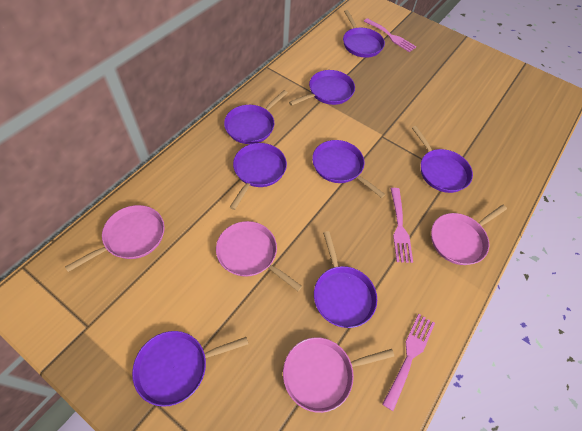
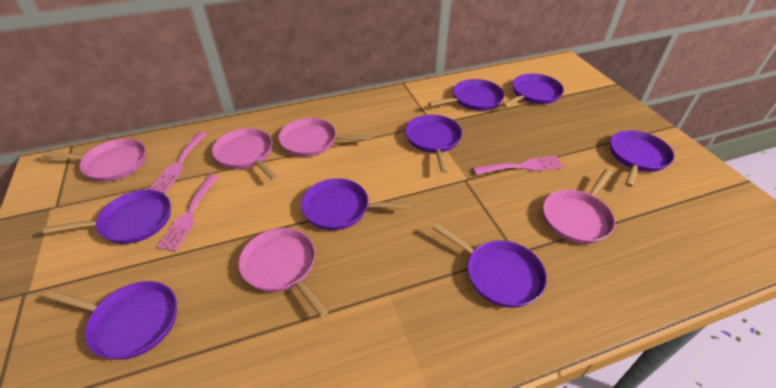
pink pan: 4 -> 5

